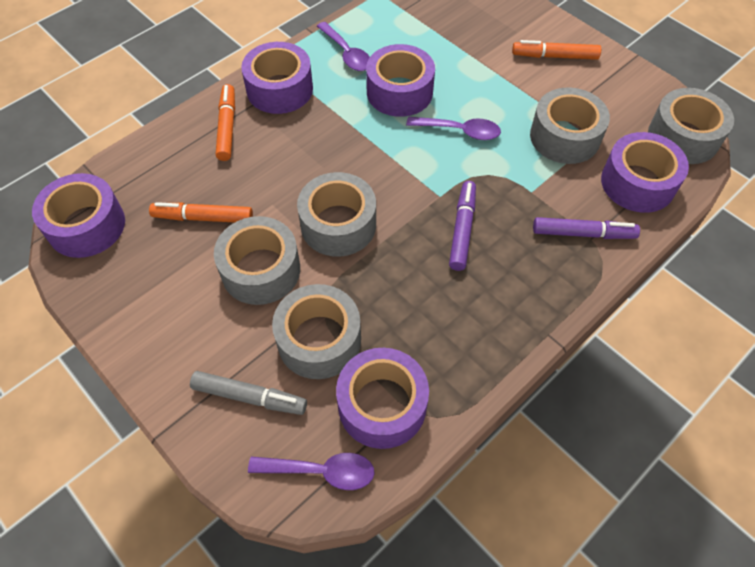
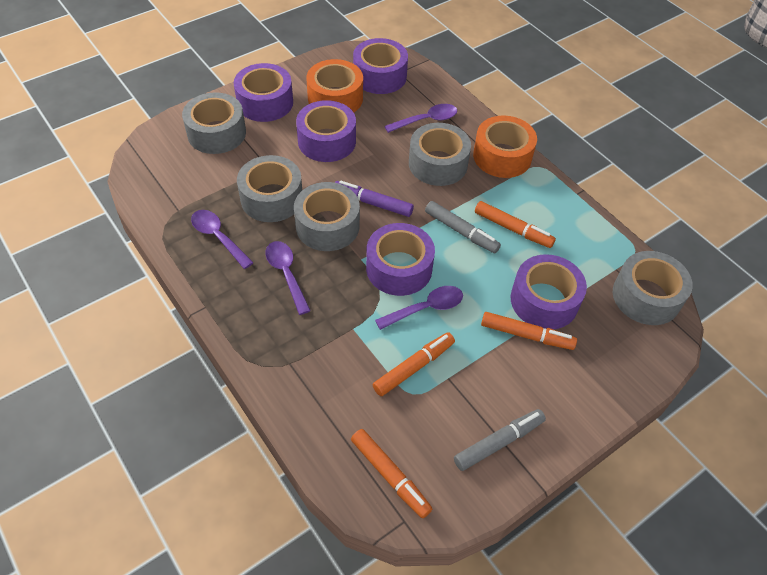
grey marker: 1 -> 2
orange marker: 3 -> 4
orange tape: 0 -> 2
purple marker: 2 -> 1
purple spoon: 3 -> 4

